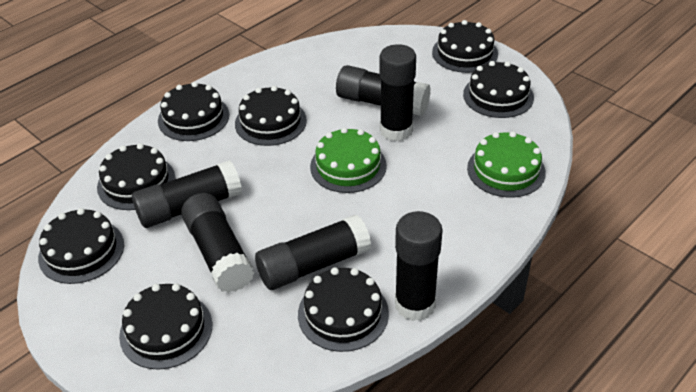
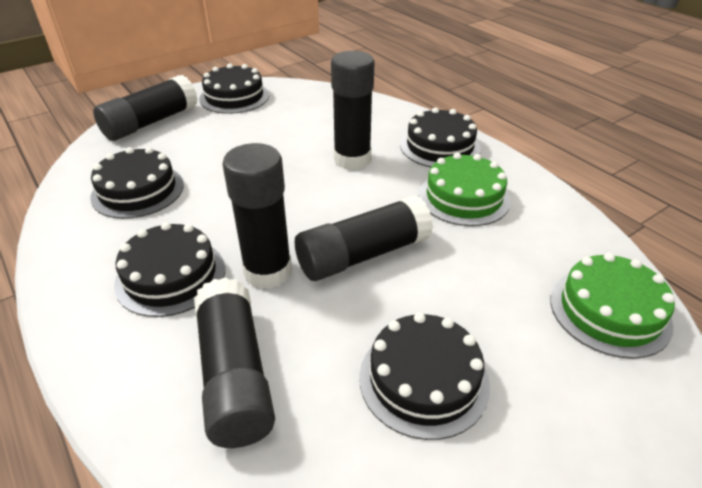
black cake: 8 -> 5
black glue stick: 6 -> 5

